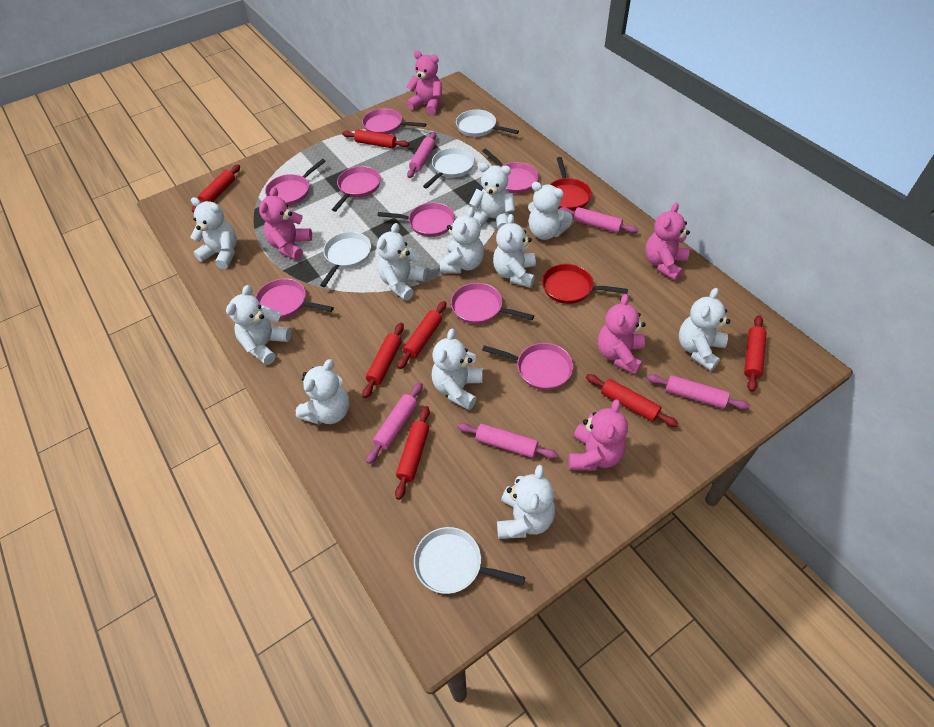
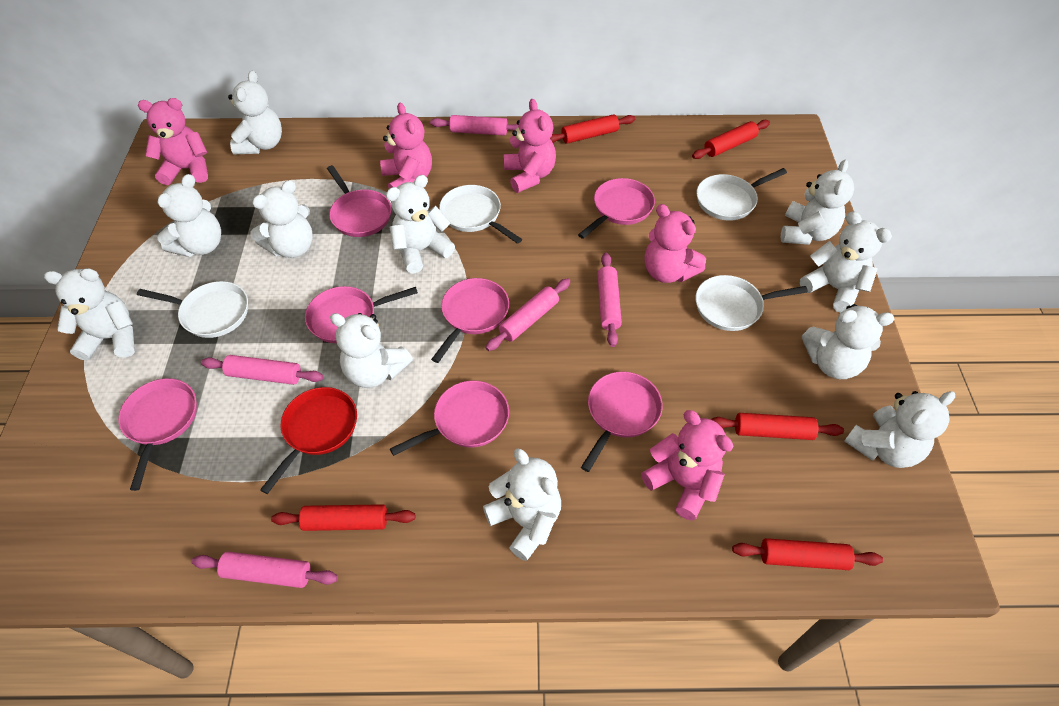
pink pan: 8 -> 7
red pan: 2 -> 1
red rolling pin: 7 -> 5

